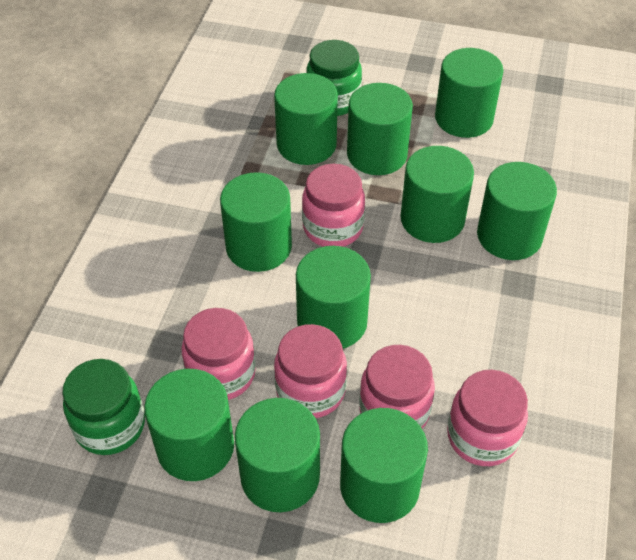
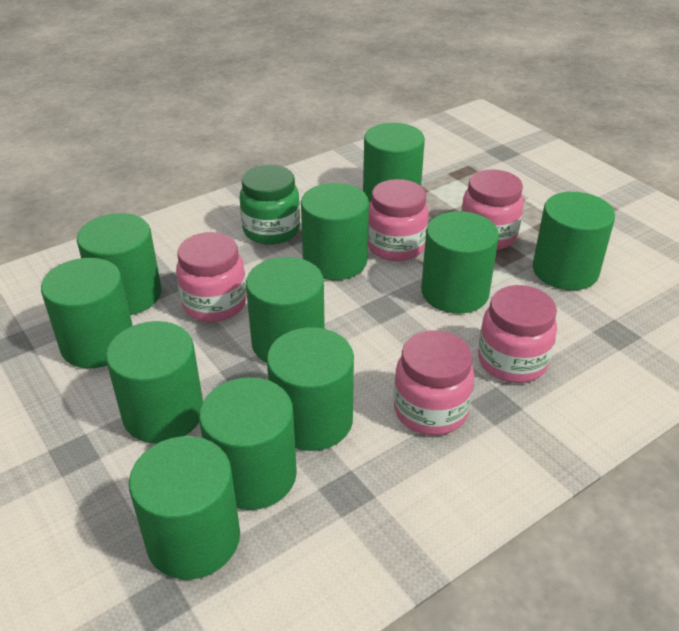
green cylinder: 10 -> 11
green jar: 2 -> 1

